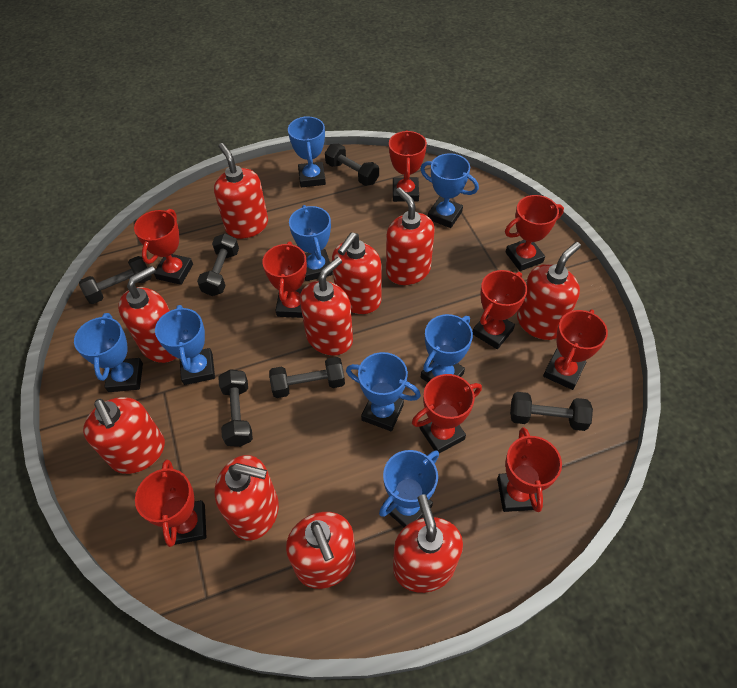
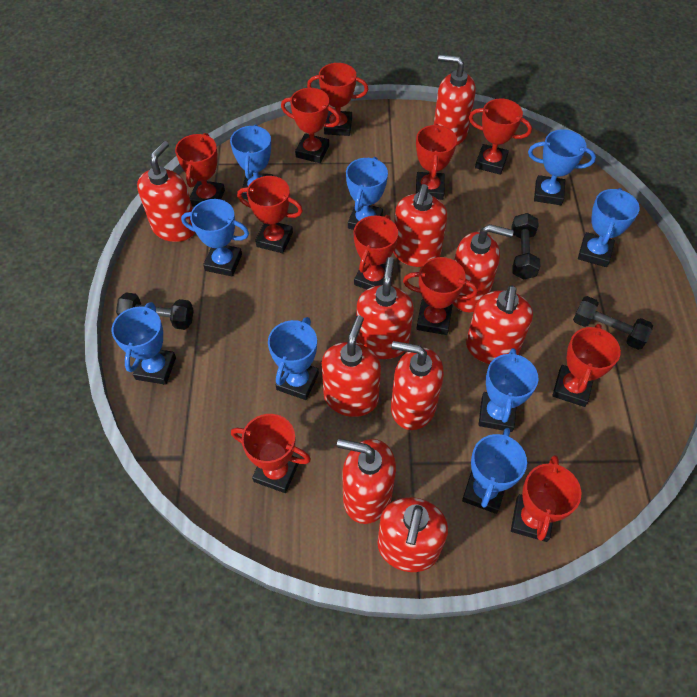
black dumbbell: 6 -> 3
blue trophy: 8 -> 9
red trophy: 9 -> 11

